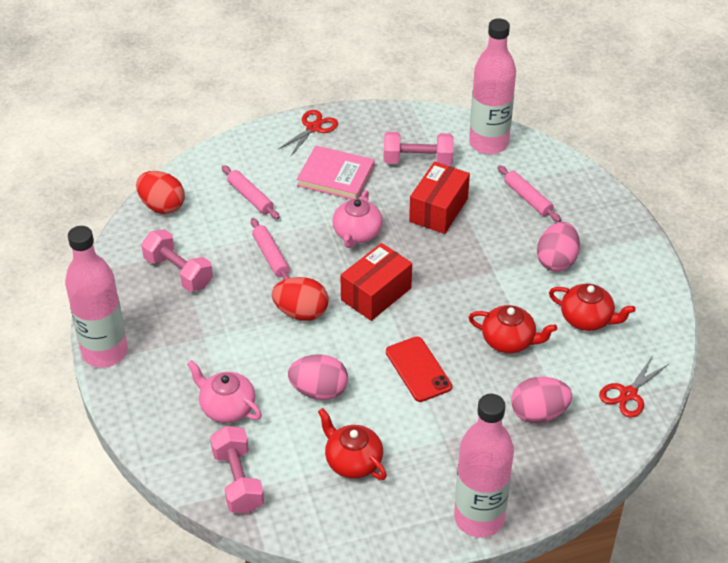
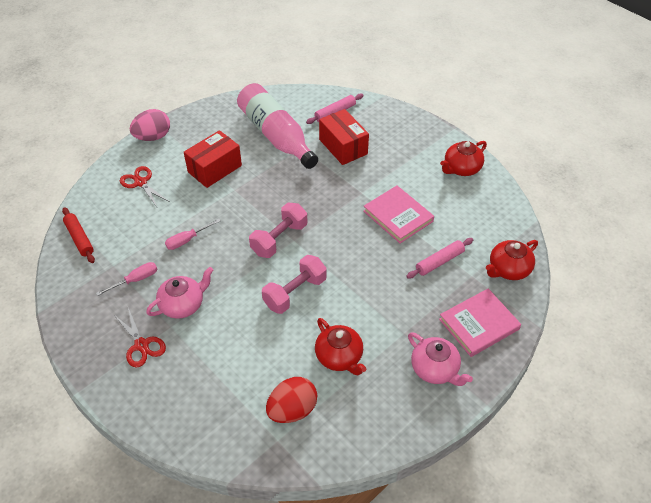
pink book: 1 -> 2
pink bottle: 3 -> 1
pink dumbbell: 3 -> 2
pink egg: 3 -> 1
pink rolling pin: 3 -> 2
pink screwdriver: 0 -> 2
red egg: 2 -> 1
red phone: 1 -> 0
red rolling pin: 0 -> 1

